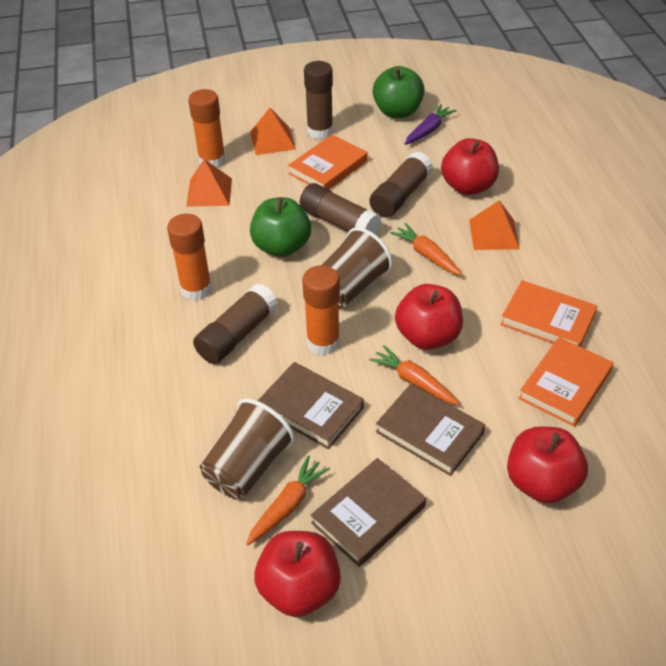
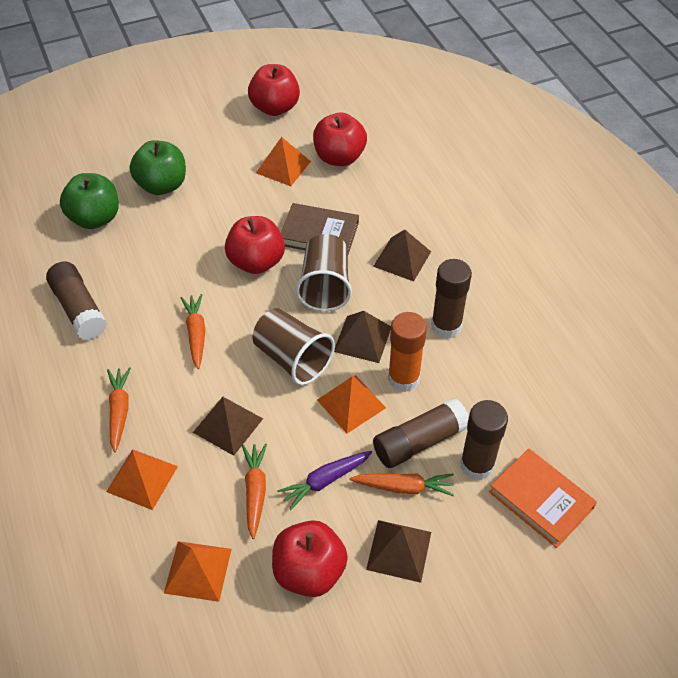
brown book: 3 -> 1
brown pyramid: 0 -> 4
orange book: 3 -> 1
orange carrot: 3 -> 4
orange glue stick: 3 -> 1
orange pyramid: 3 -> 4

